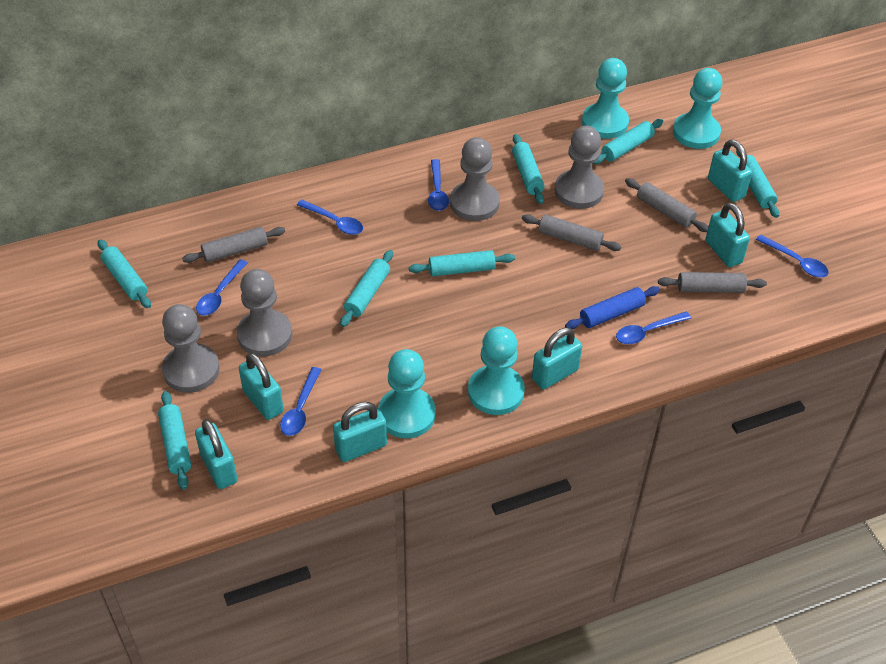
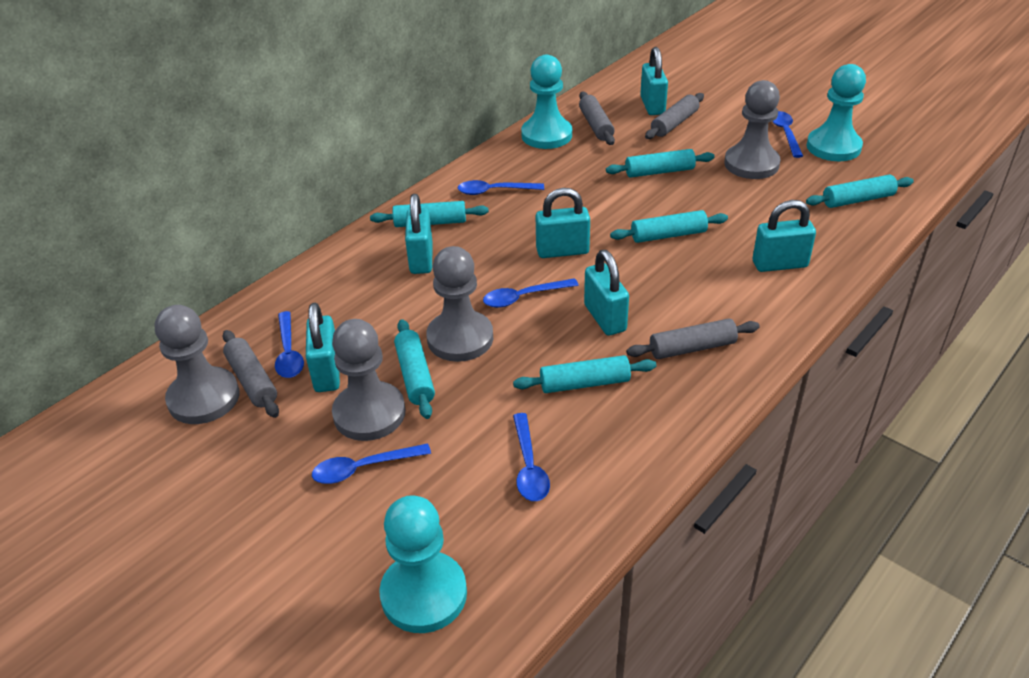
blue rolling pin: 1 -> 0
turquoise pawn: 4 -> 3
turquoise rolling pin: 7 -> 6

